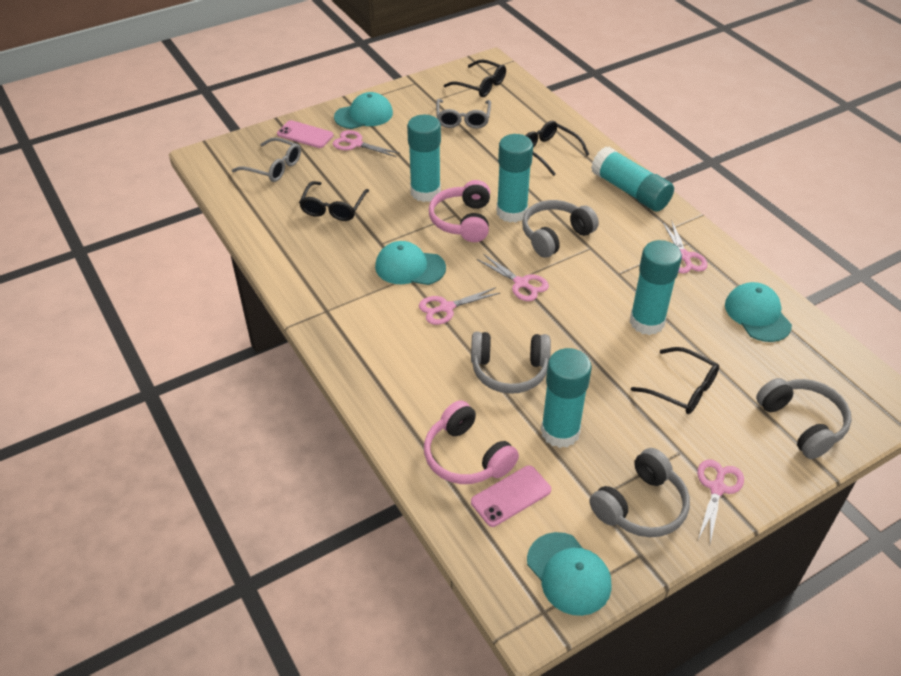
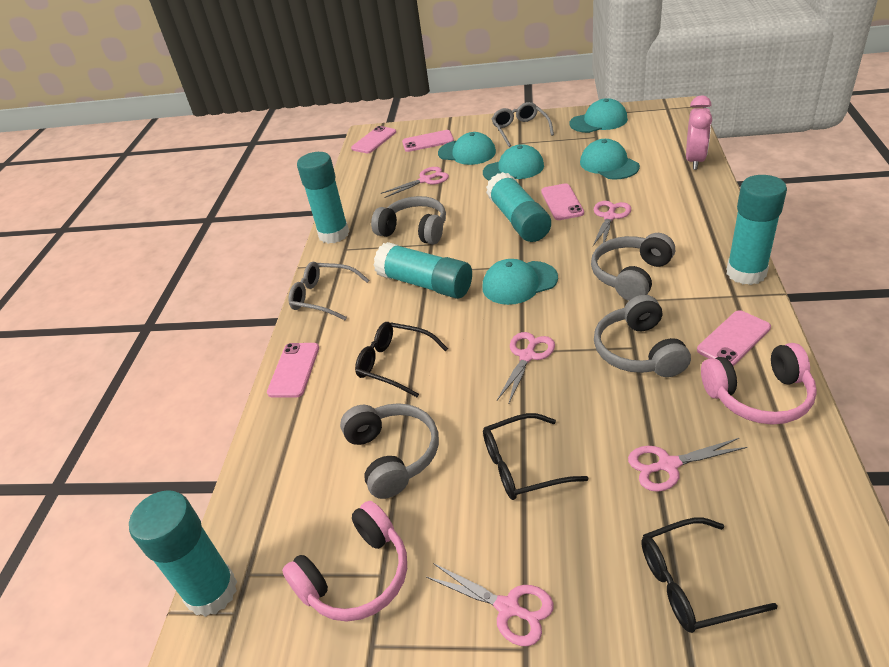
black glasses: 4 -> 3
pink clock: 0 -> 1
pink phone: 2 -> 5
turquoise cap: 4 -> 5

